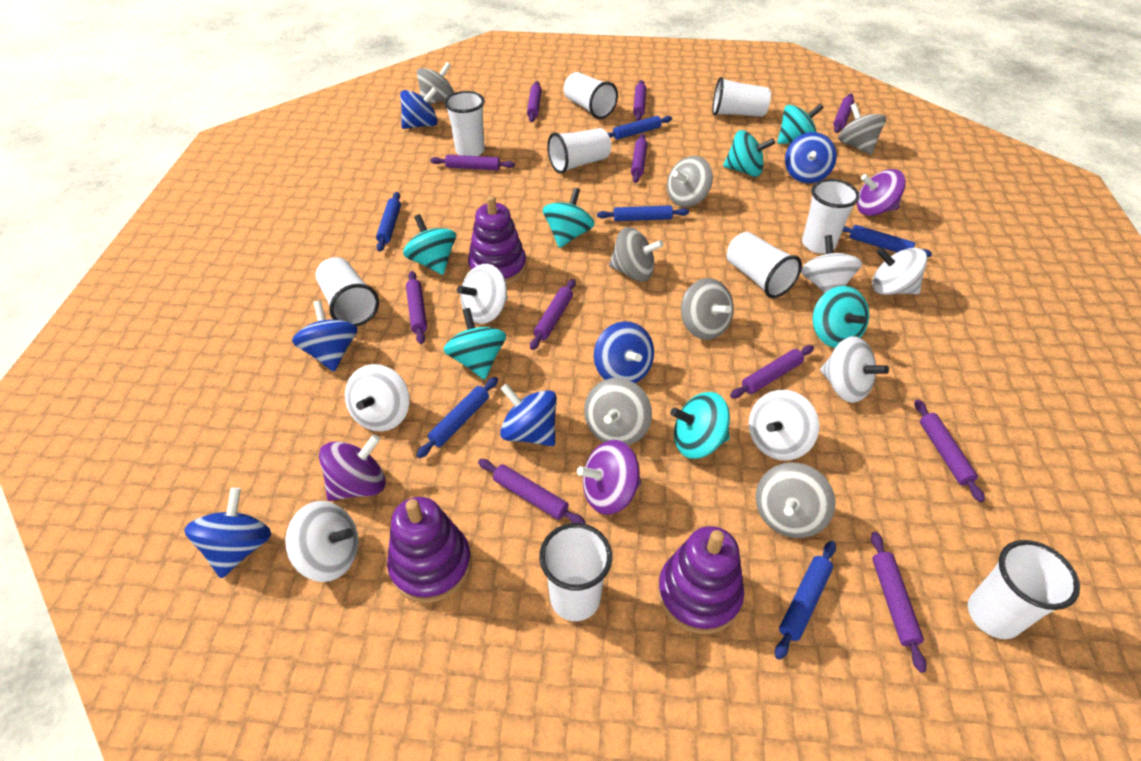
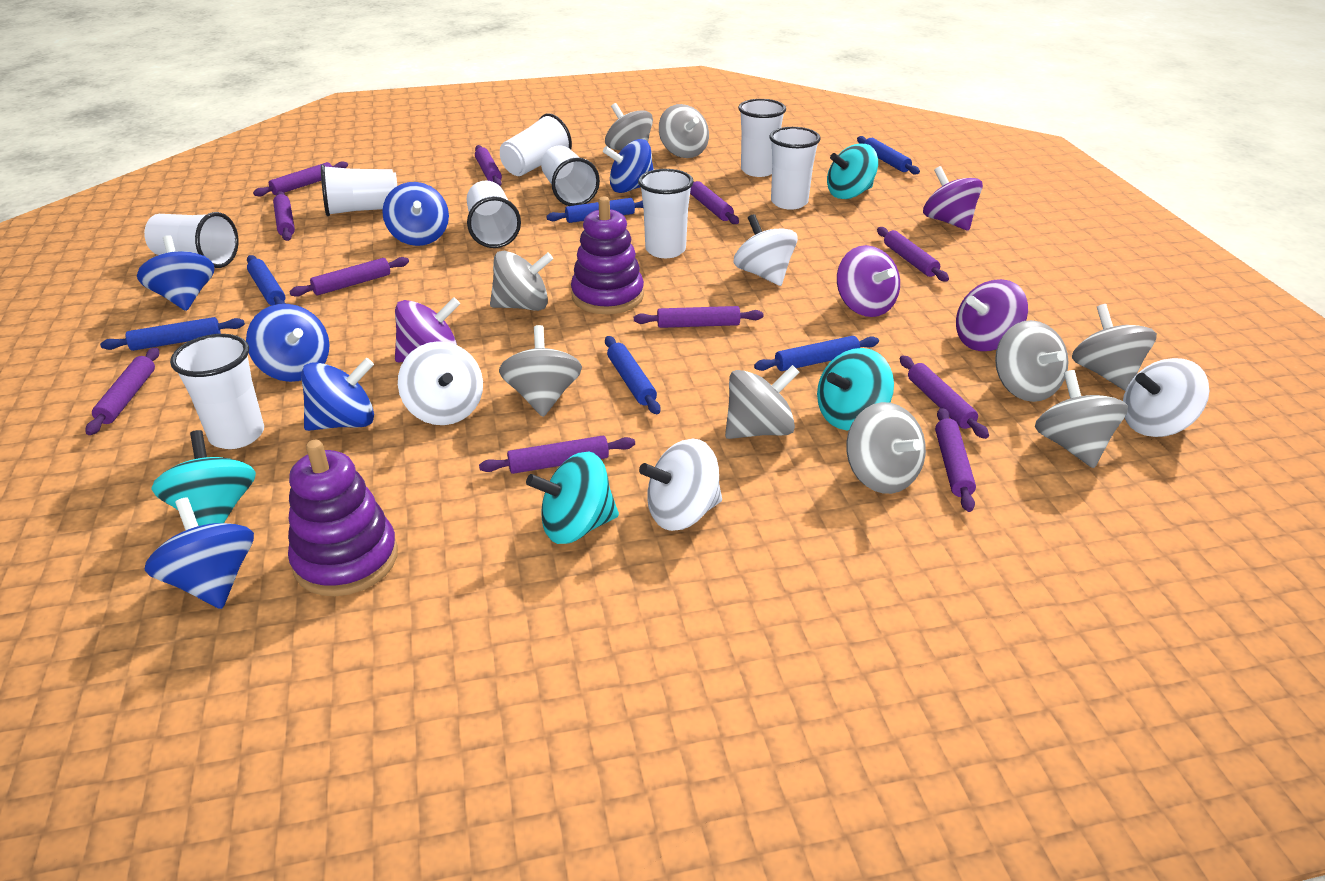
grey spinning top: 7 -> 9
purple spinning top: 3 -> 4
purple stacking toy: 3 -> 2
turquoise spinning top: 7 -> 4
white spinning top: 7 -> 4

